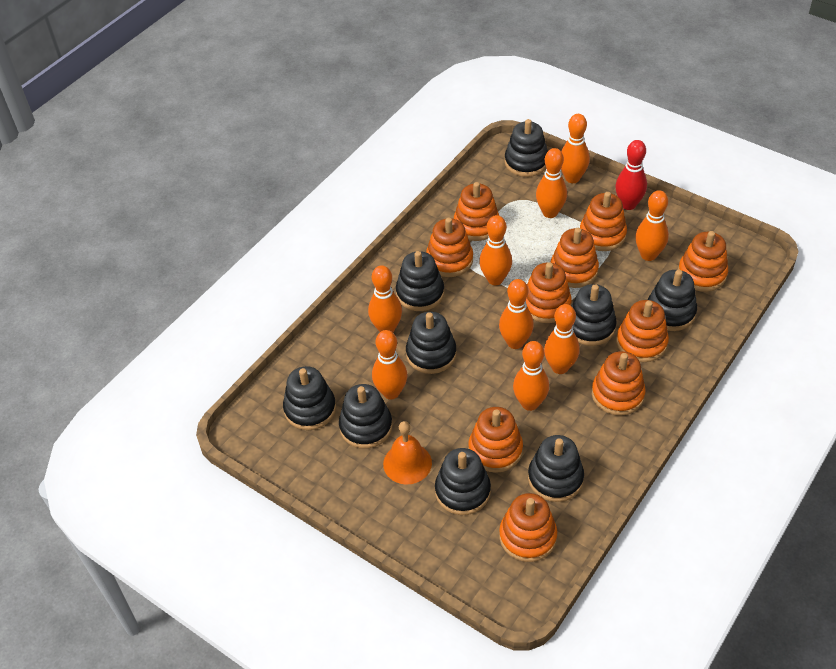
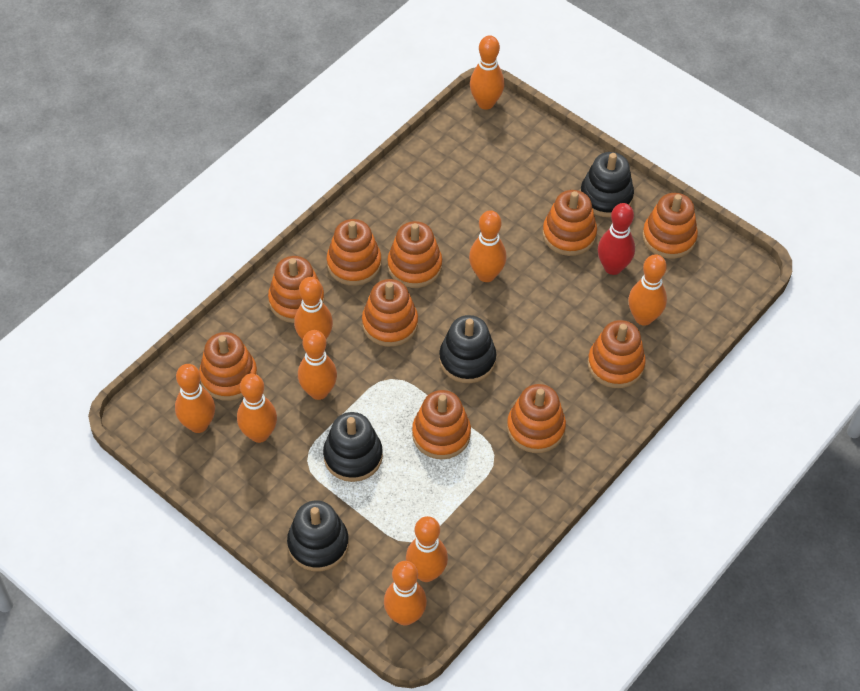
black stacking toy: 9 -> 4
orange bell: 1 -> 0

